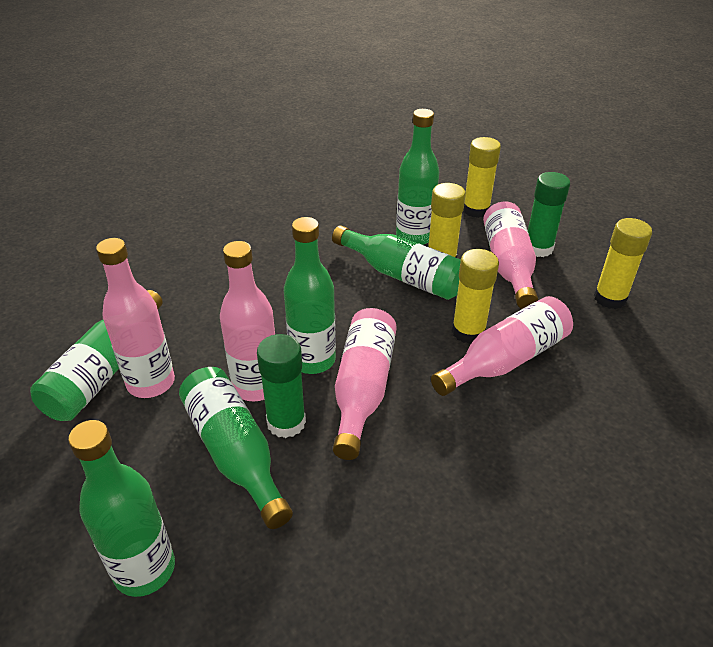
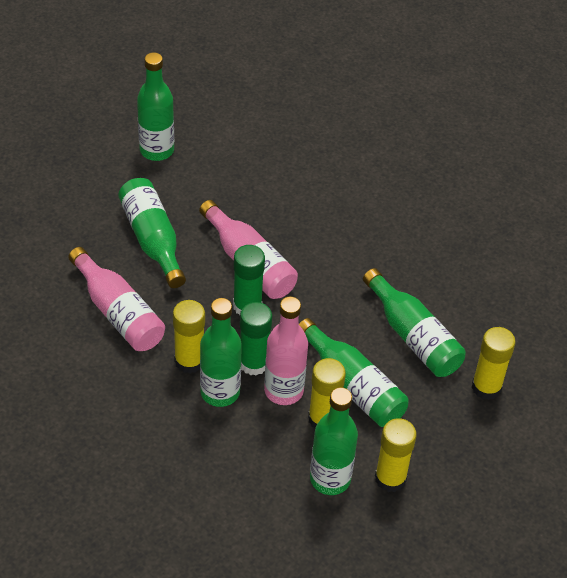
pink bottle: 5 -> 3

